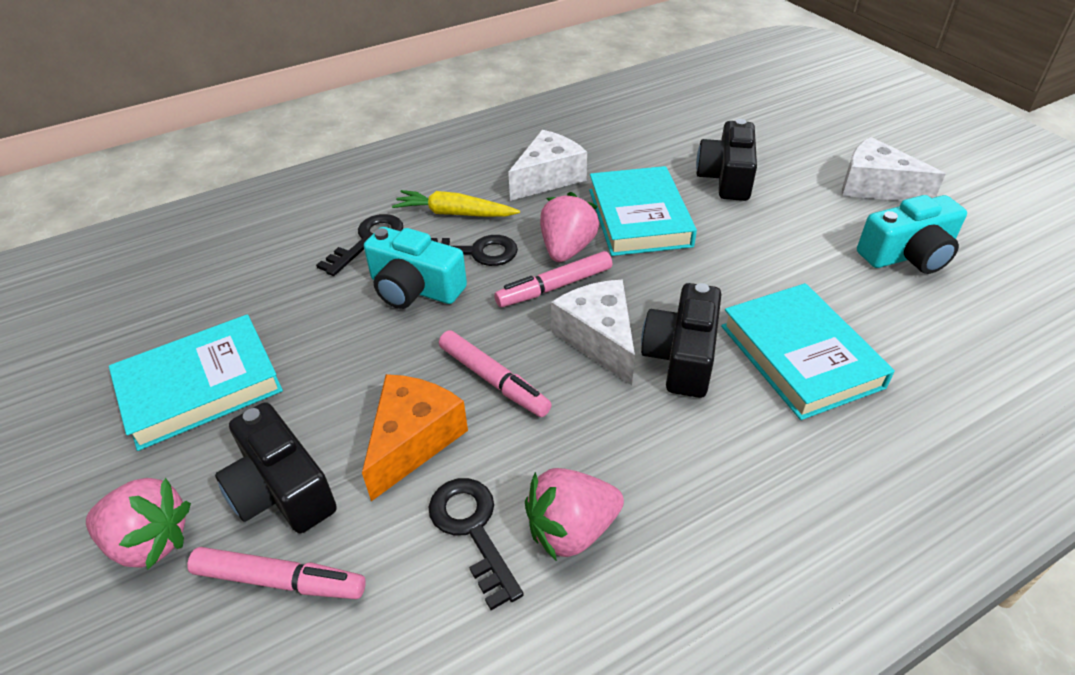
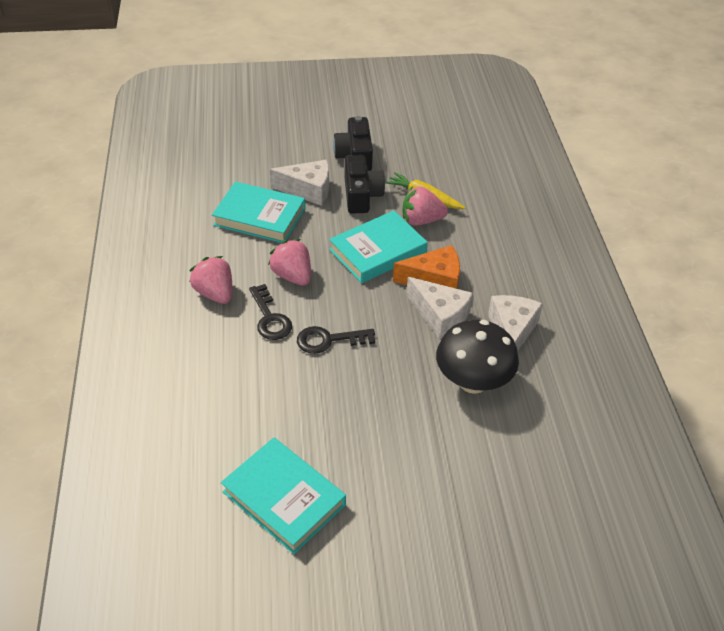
black camera: 3 -> 2
black key: 3 -> 2
black mushroom: 0 -> 1
pink marker: 3 -> 0
turquoise camera: 2 -> 0

